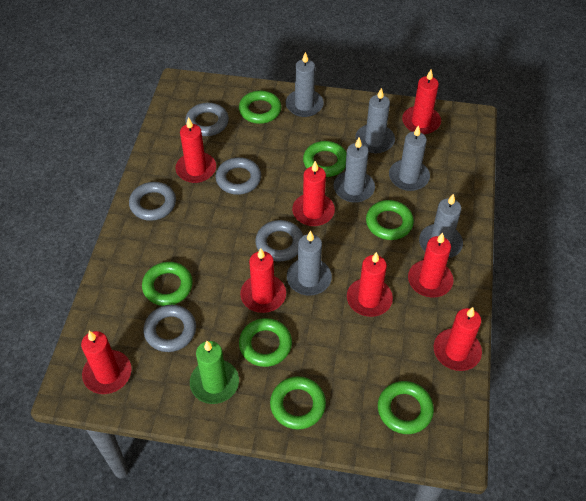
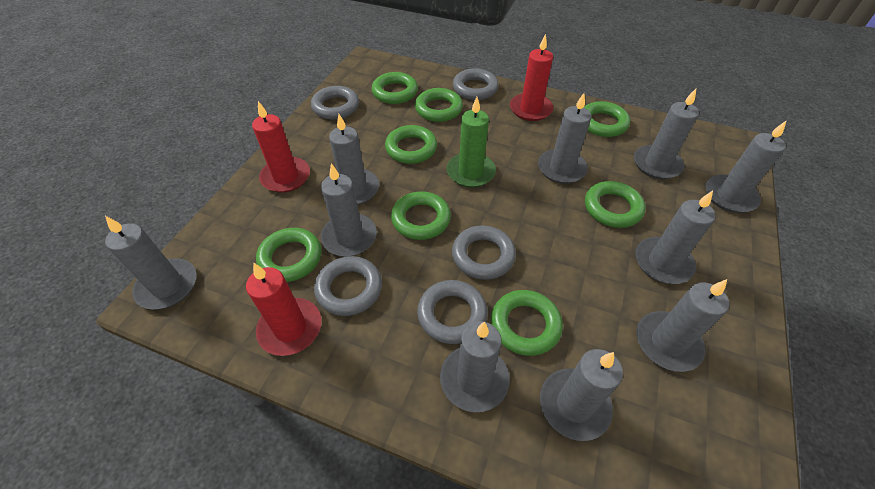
green ring: 7 -> 8
grey candle: 6 -> 10
red candle: 8 -> 3

